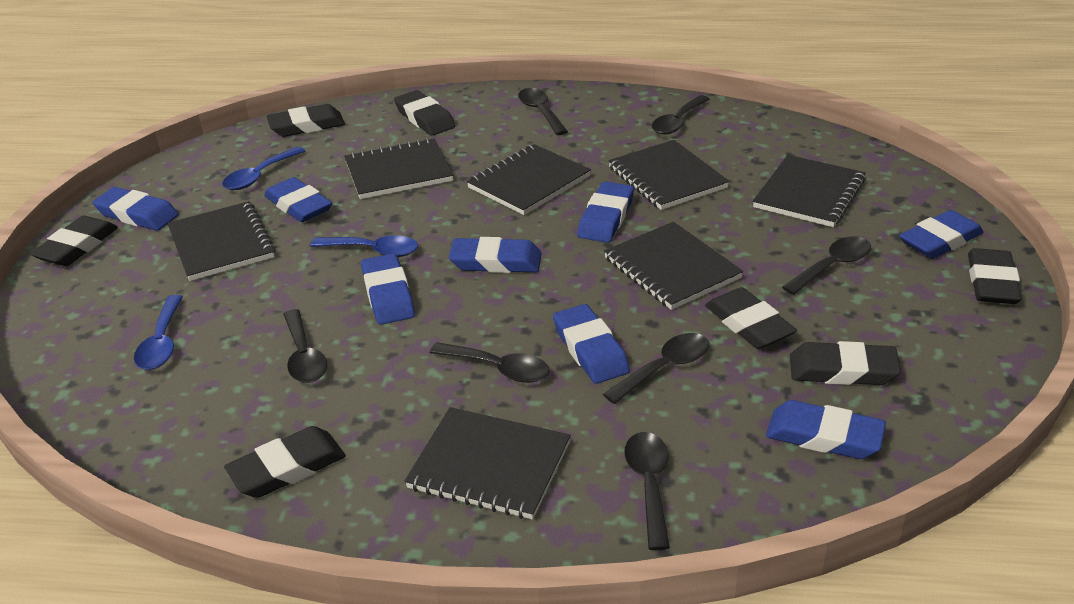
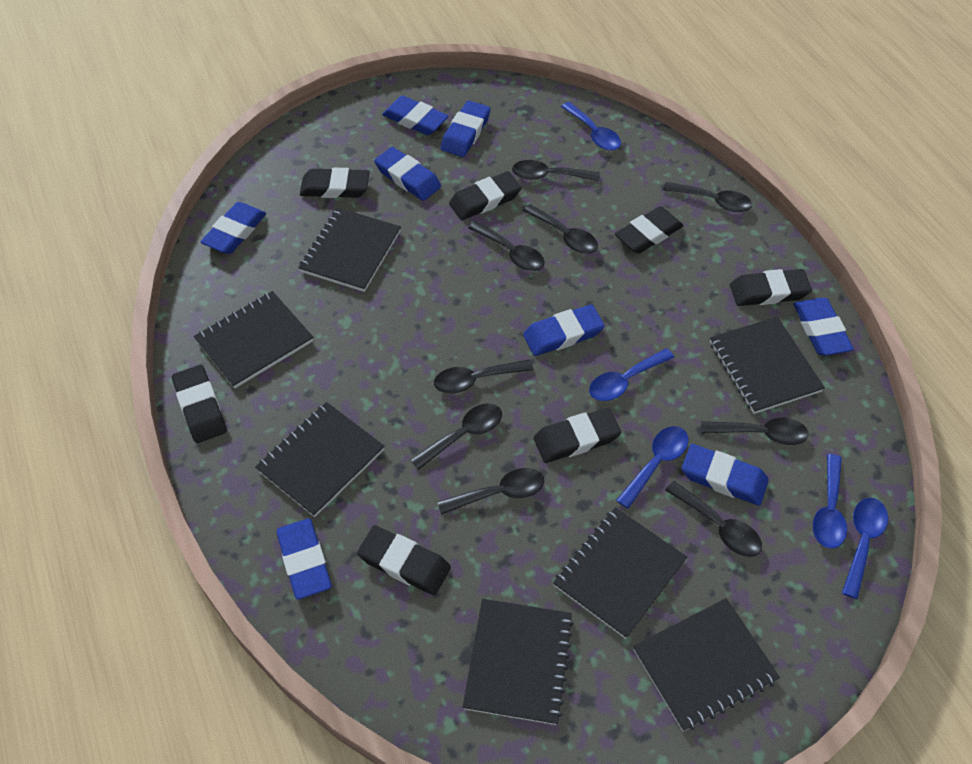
black spoon: 7 -> 9
blue spoon: 3 -> 5

